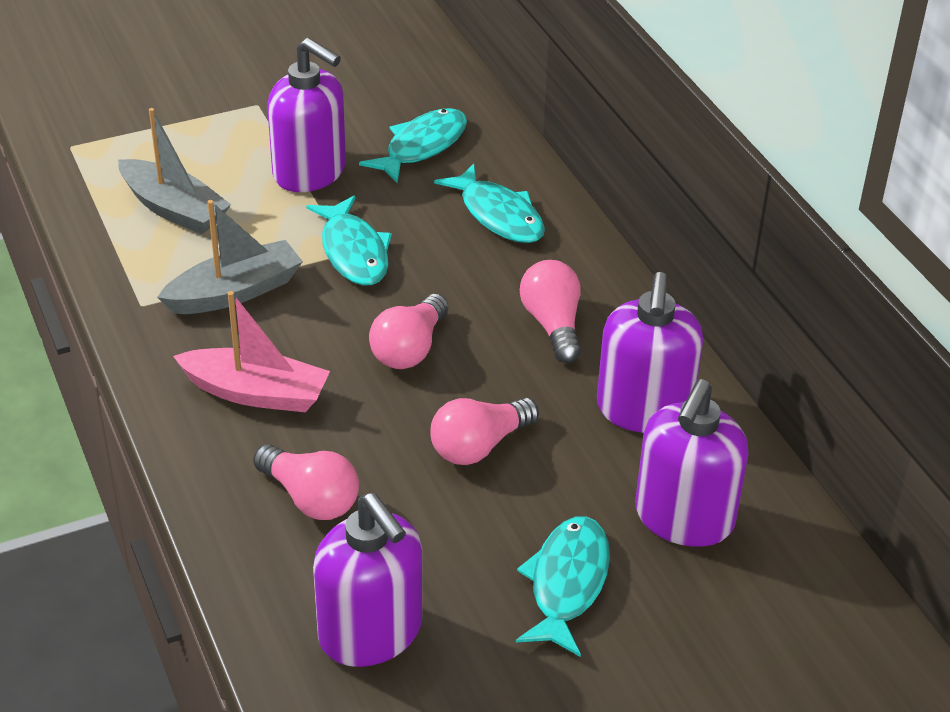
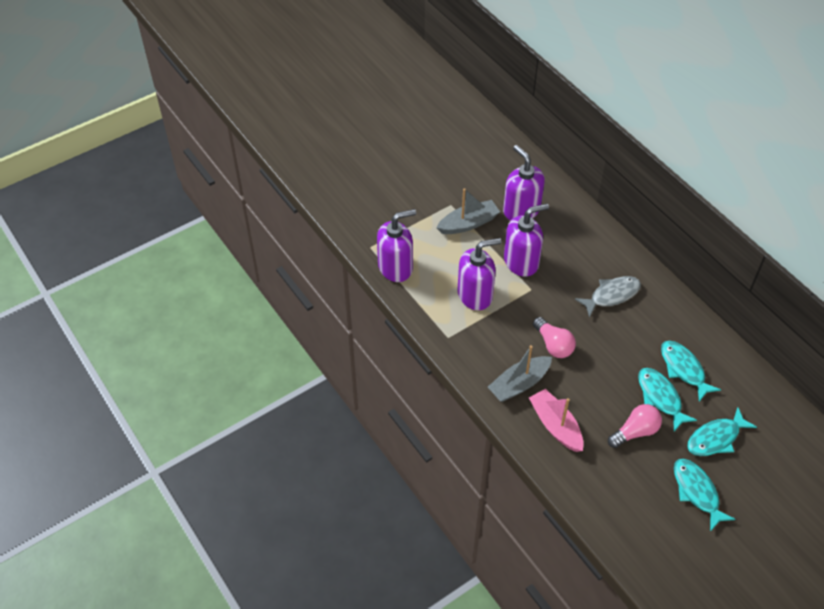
grey fish: 0 -> 1
pink light bulb: 4 -> 2

